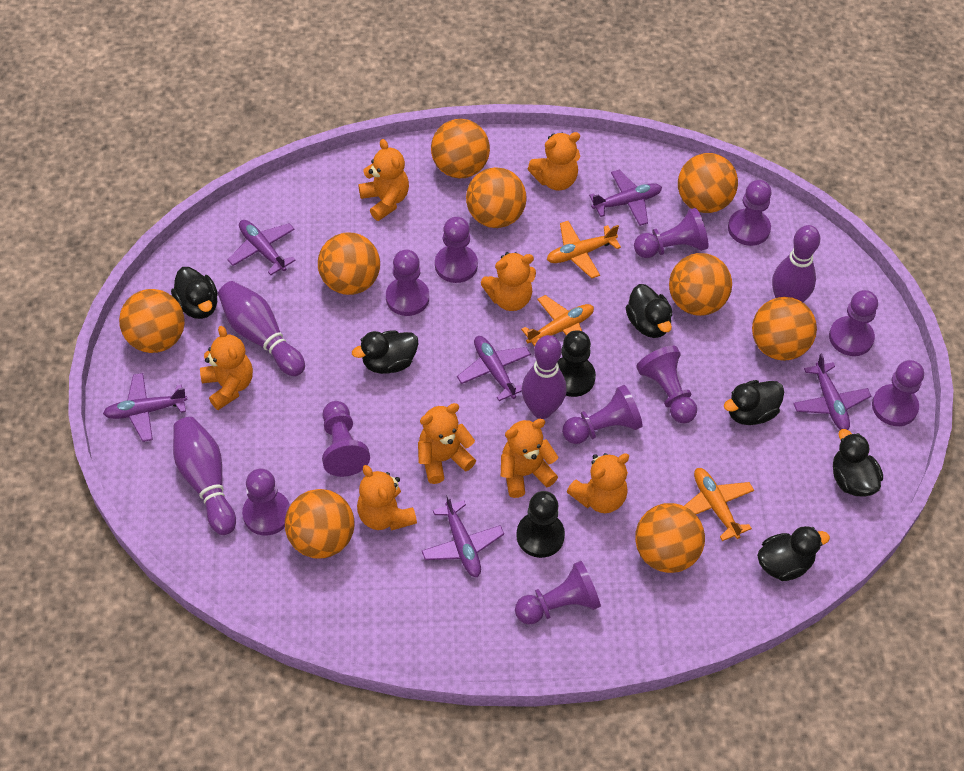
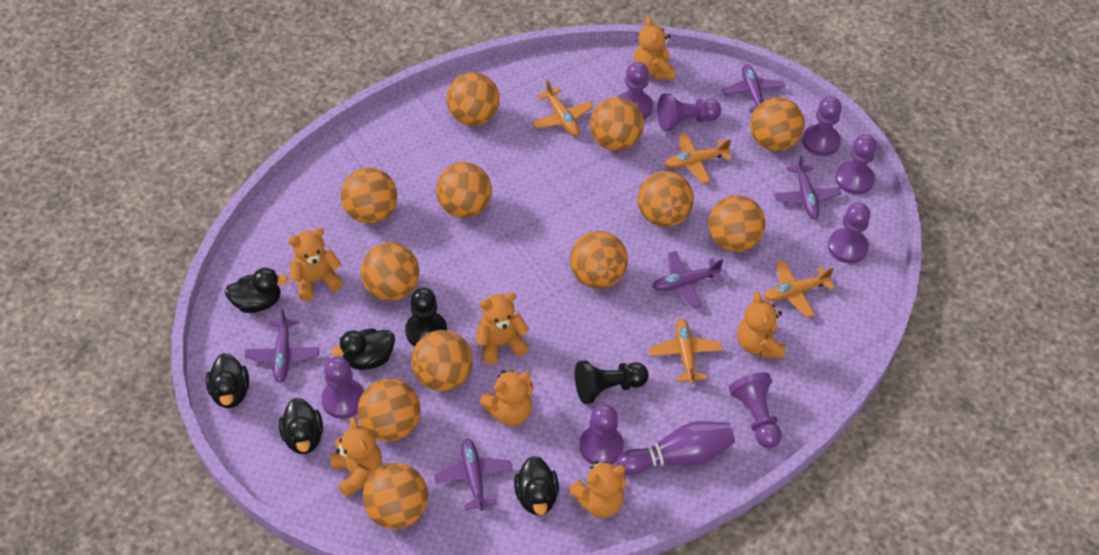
black duck: 6 -> 5
orange ball: 9 -> 12
orange plane: 3 -> 4
orange teddy bear: 8 -> 7
purple bowling pin: 4 -> 1
purple pawn: 11 -> 8
purple plane: 6 -> 5

